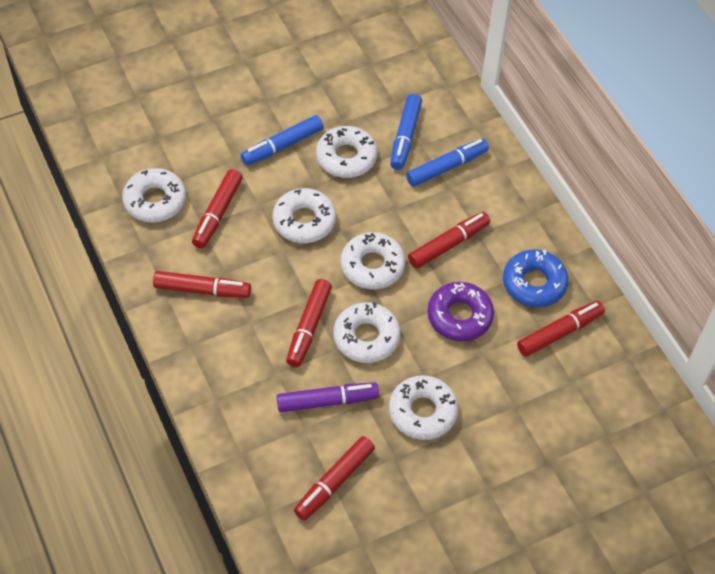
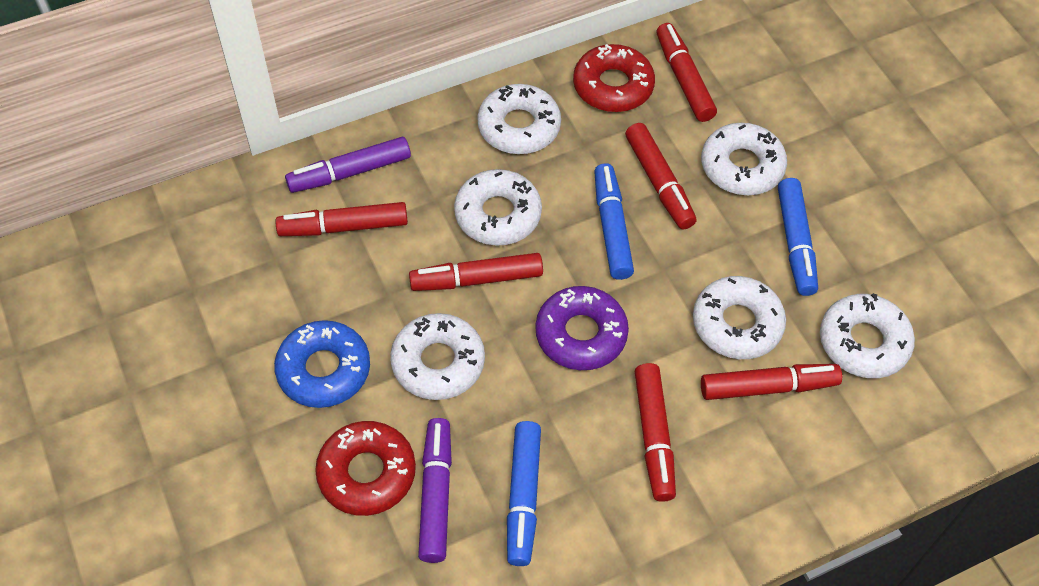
purple marker: 1 -> 2
red donut: 0 -> 2

